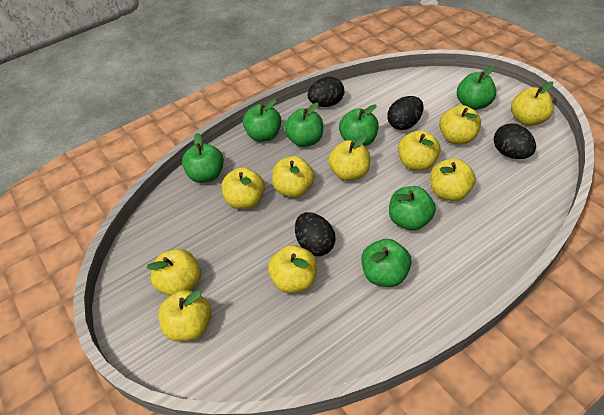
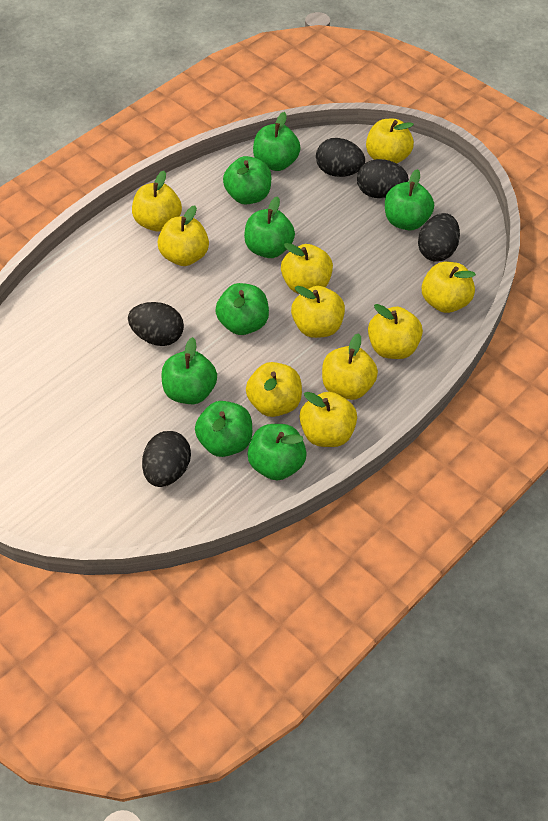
black egg: 4 -> 5
green apple: 7 -> 8

